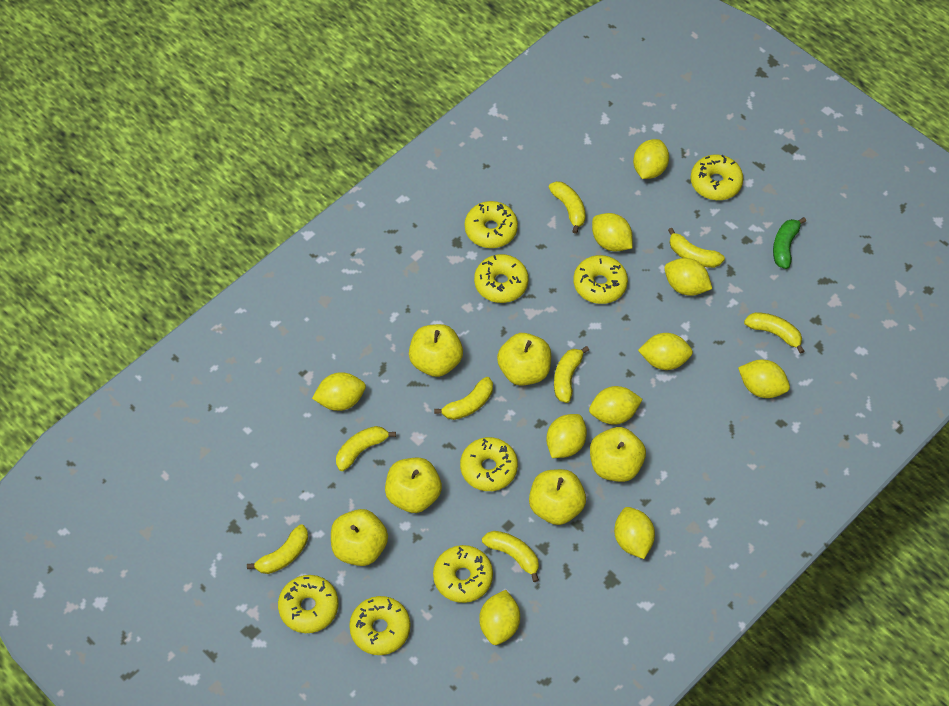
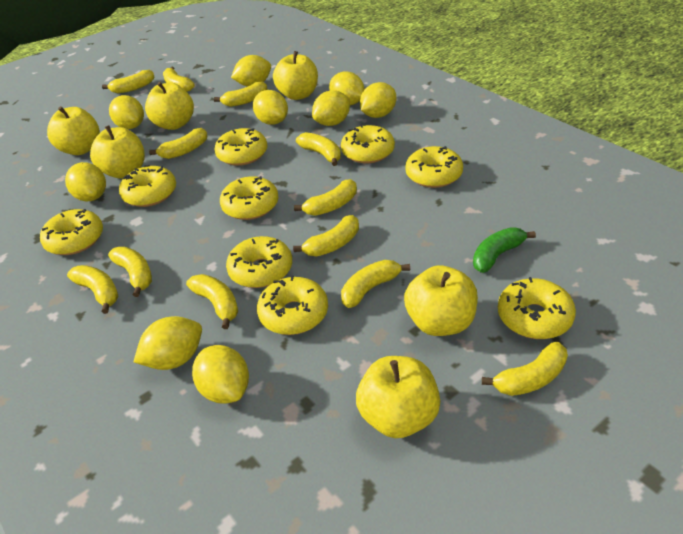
yellow banana: 8 -> 12
yellow donut: 8 -> 9
yellow lemon: 10 -> 9

